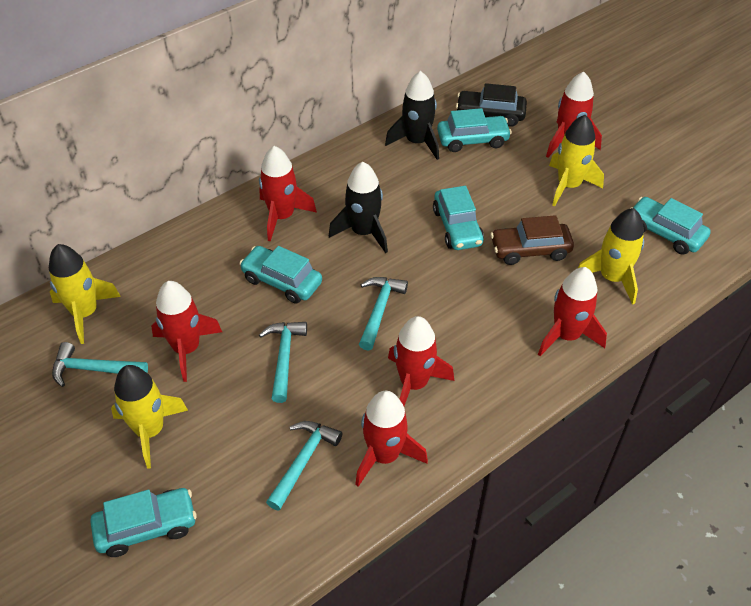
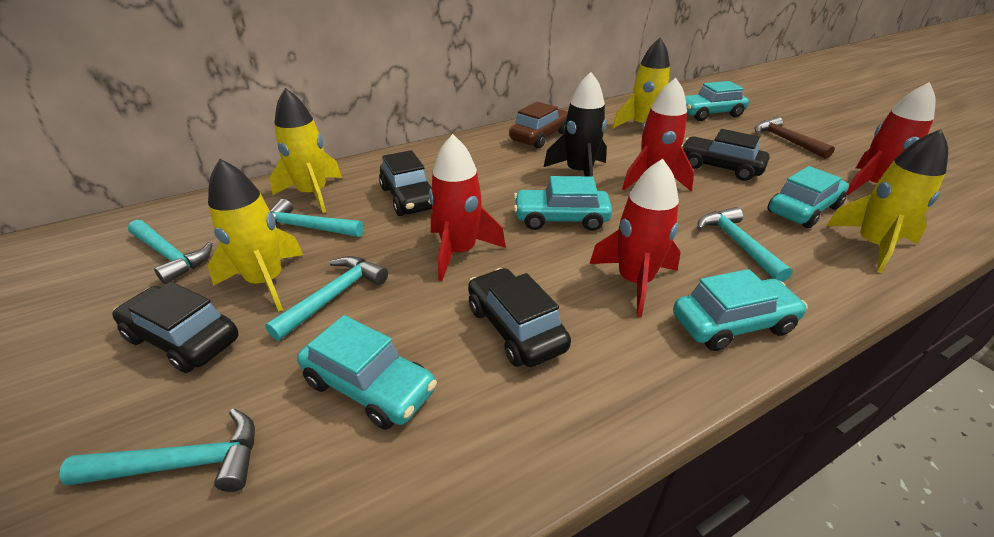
black car: 1 -> 4
black rocket: 2 -> 1
brown hammer: 0 -> 1
red rocket: 6 -> 4
turquoise hammer: 4 -> 5

